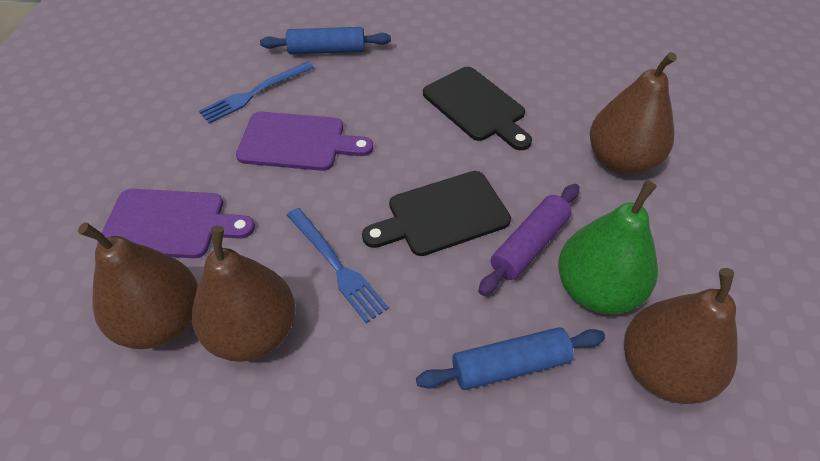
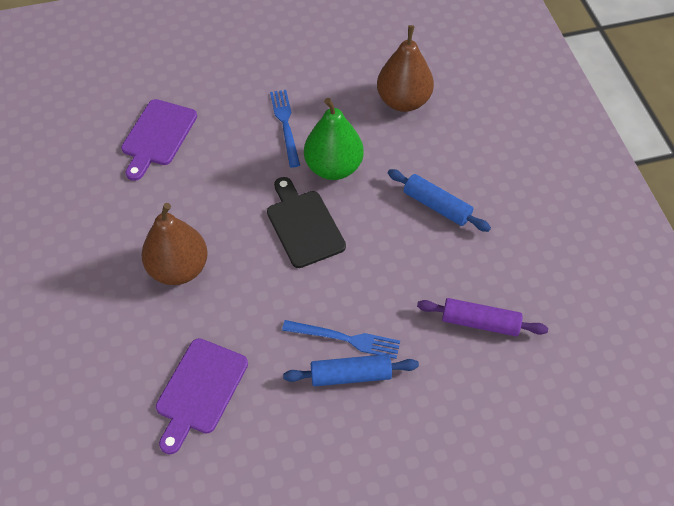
black cutting board: 2 -> 1
brown pear: 4 -> 2

